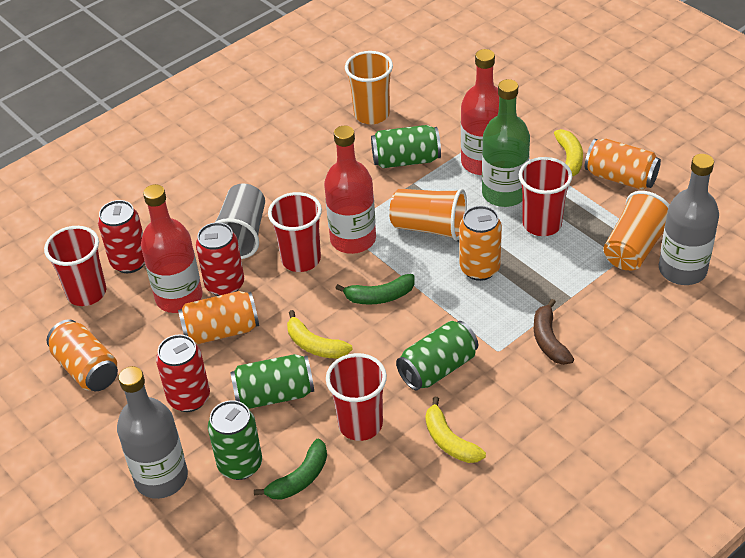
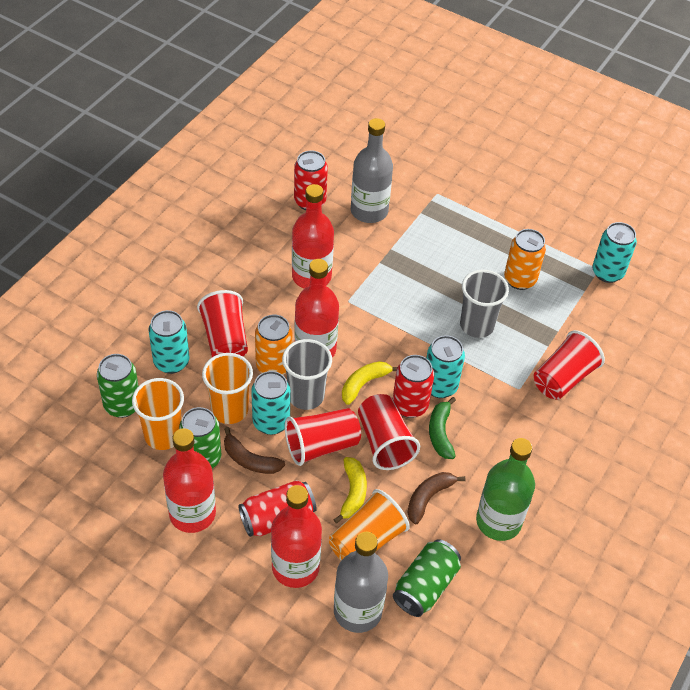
brown banana: 1 -> 2
green banana: 2 -> 1
green can: 4 -> 3
grey cup: 1 -> 2
orange can: 4 -> 2
red bottle: 3 -> 4
turquoise can: 0 -> 4
yellow banana: 3 -> 2

